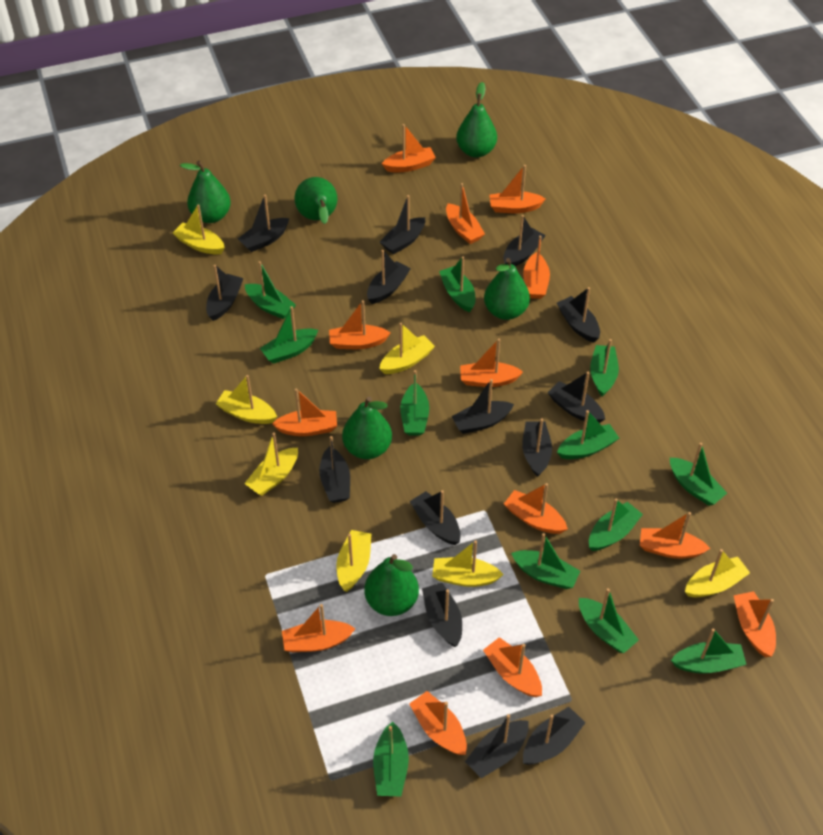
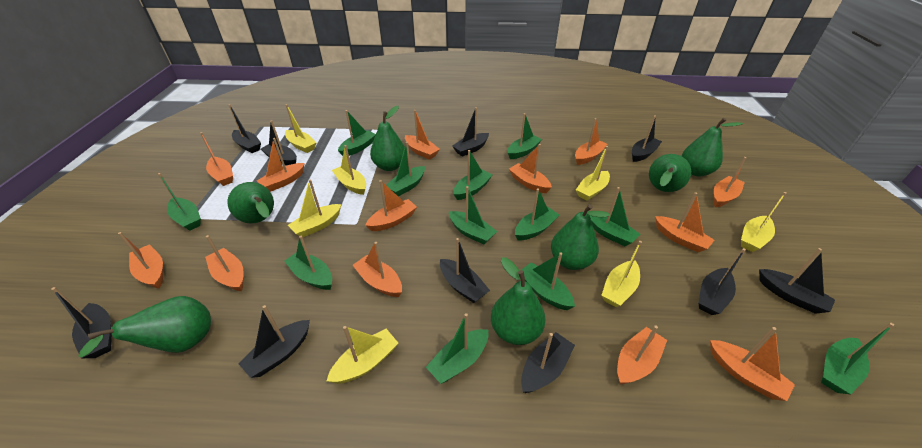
black boat: 14 -> 10
green pear: 6 -> 7

